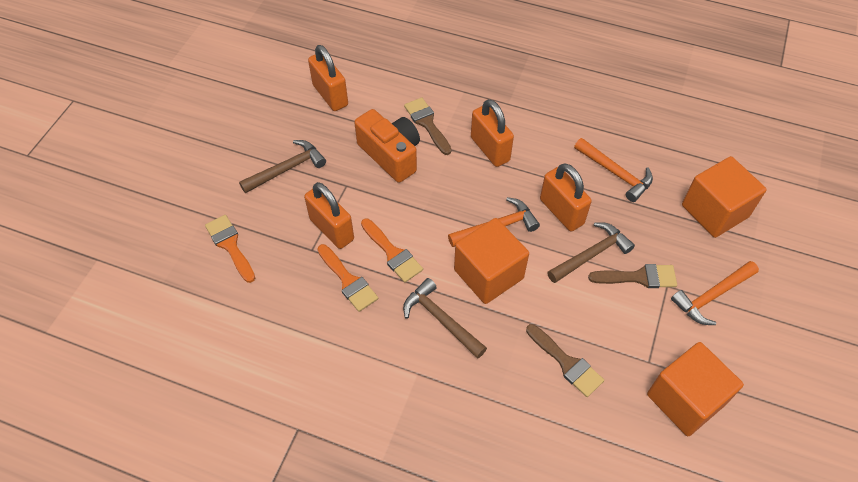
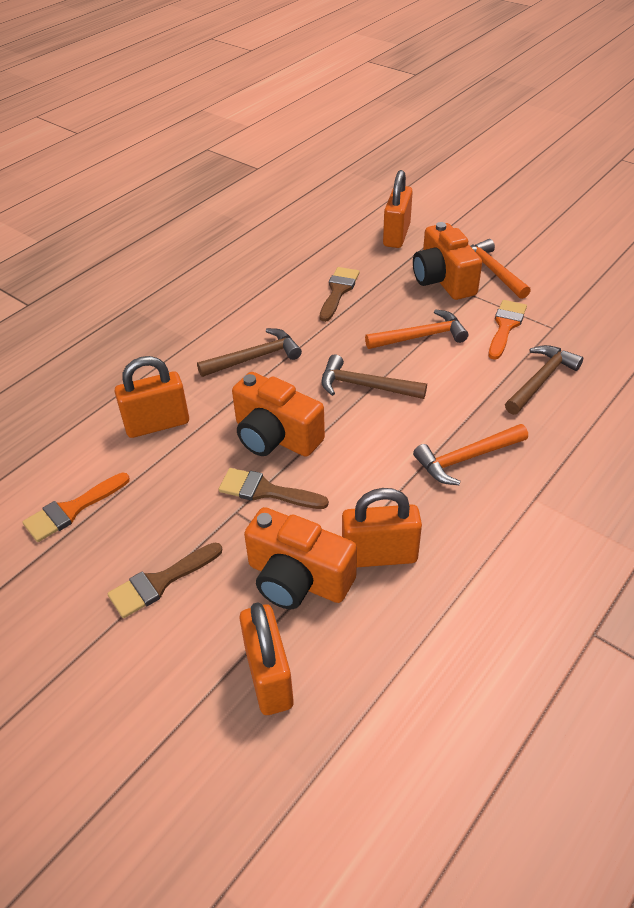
orange brush: 3 -> 2
orange camera: 1 -> 3
orange cube: 3 -> 0

